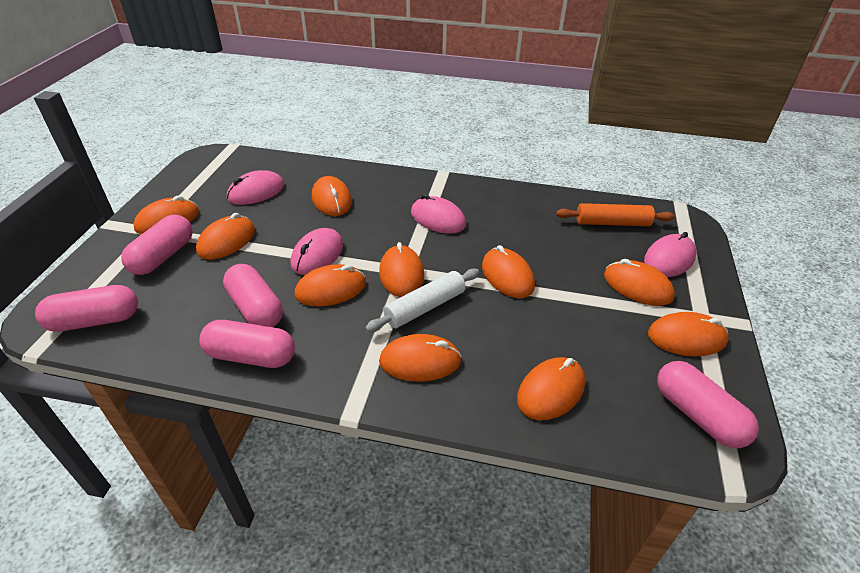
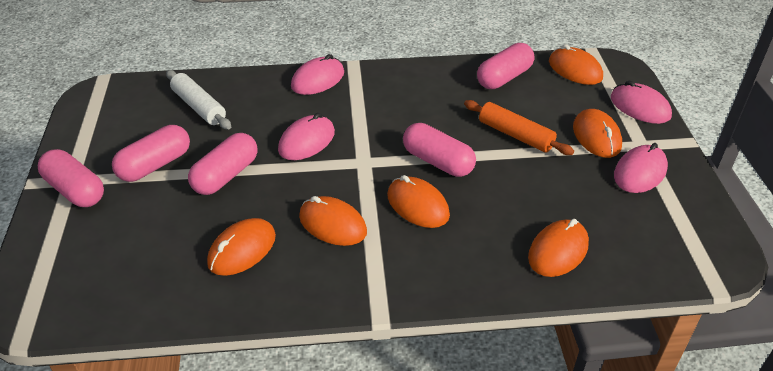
orange mouse: 10 -> 6

